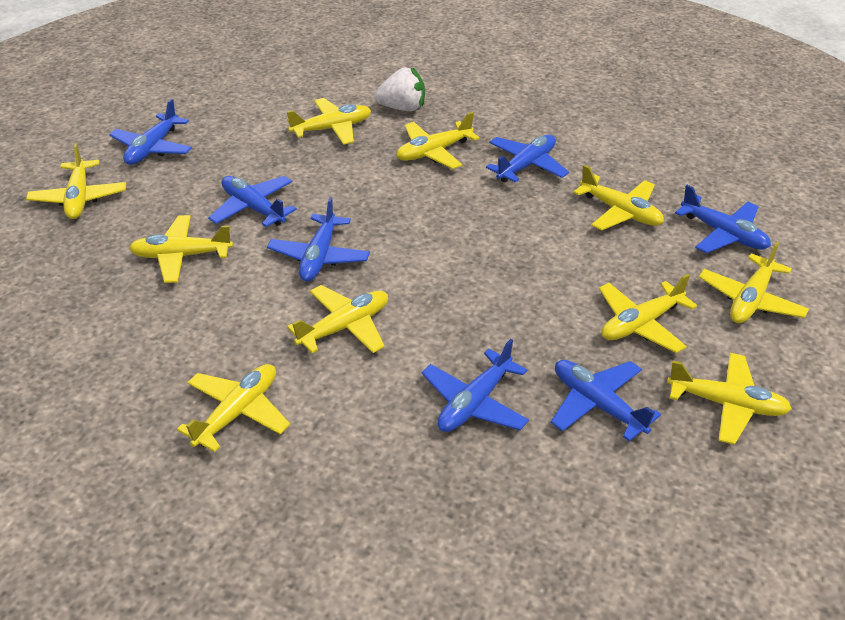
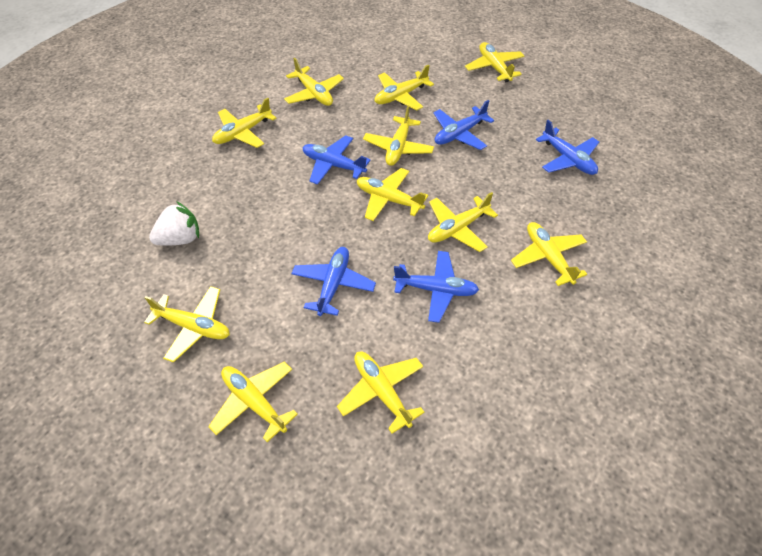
blue plane: 7 -> 5
yellow plane: 10 -> 11

